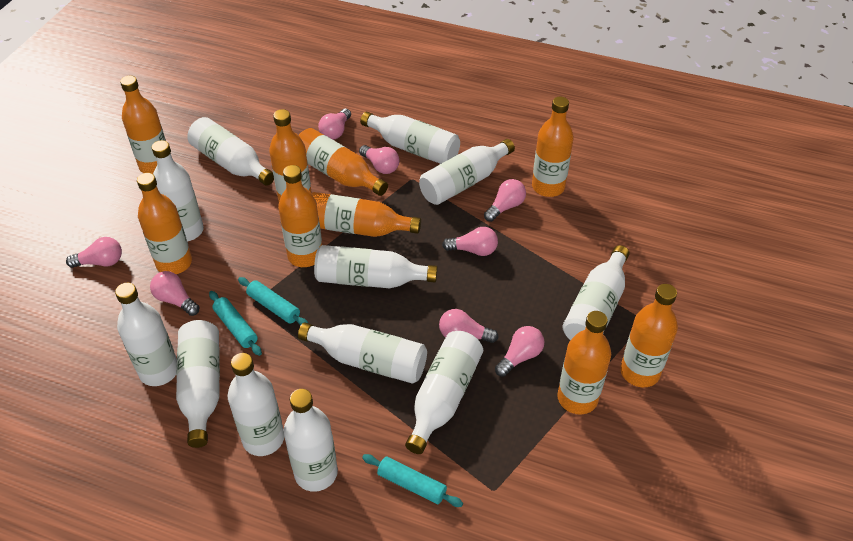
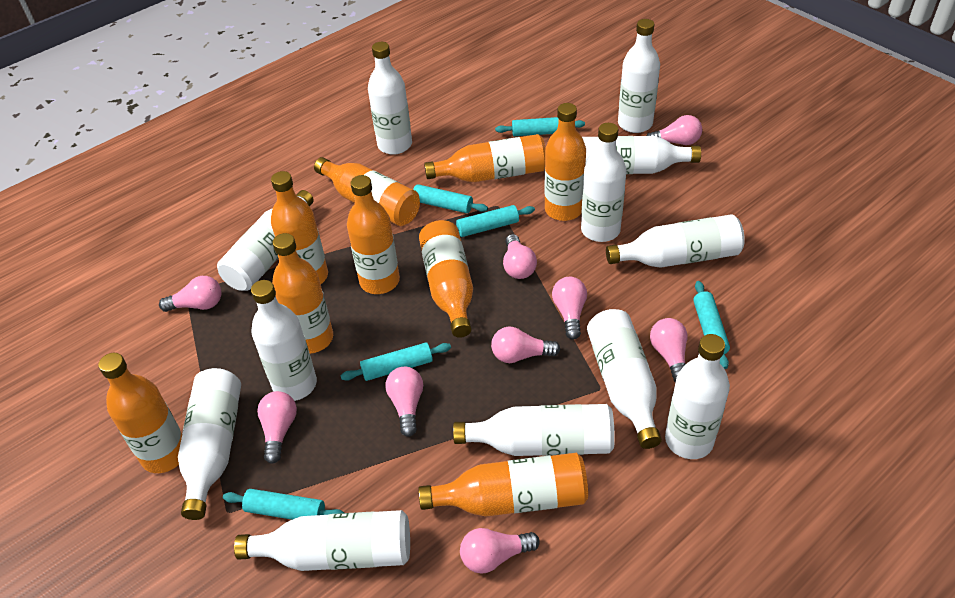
pink light bulb: 8 -> 9
turquoise rolling pin: 3 -> 6

